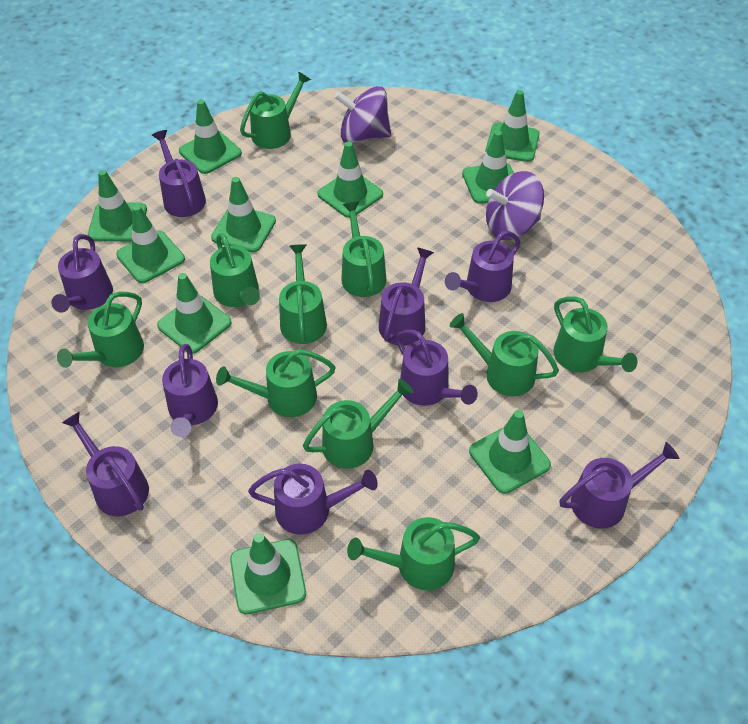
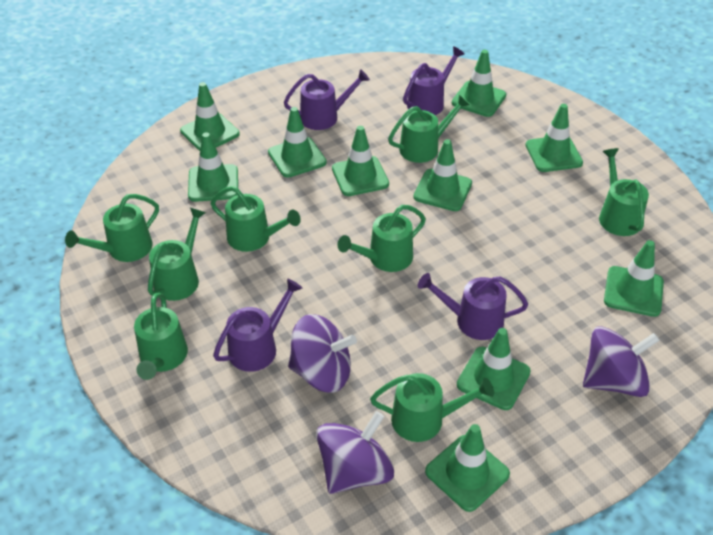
green watering can: 10 -> 8
purple spinning top: 2 -> 3
purple watering can: 9 -> 4

